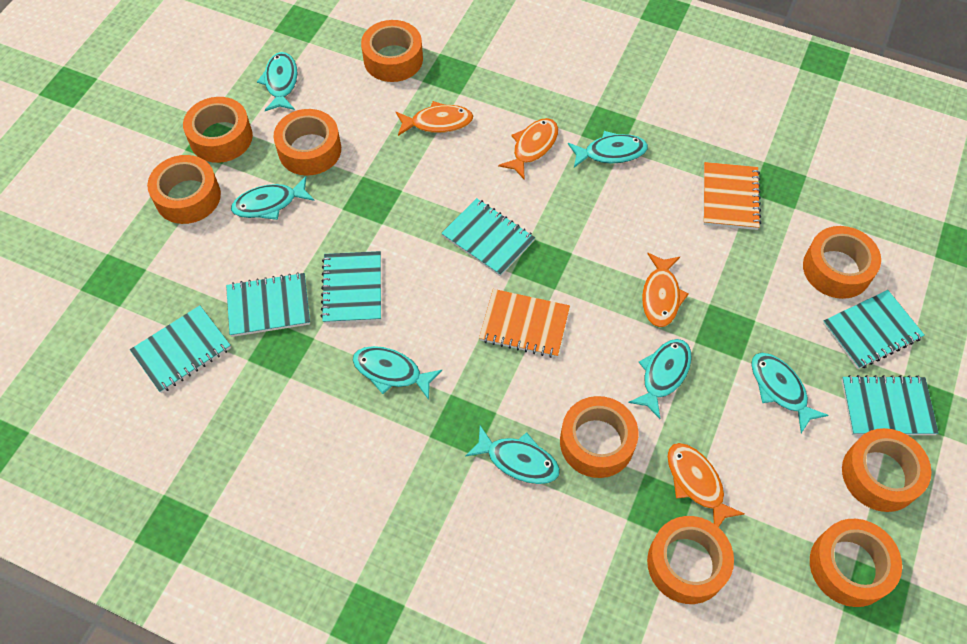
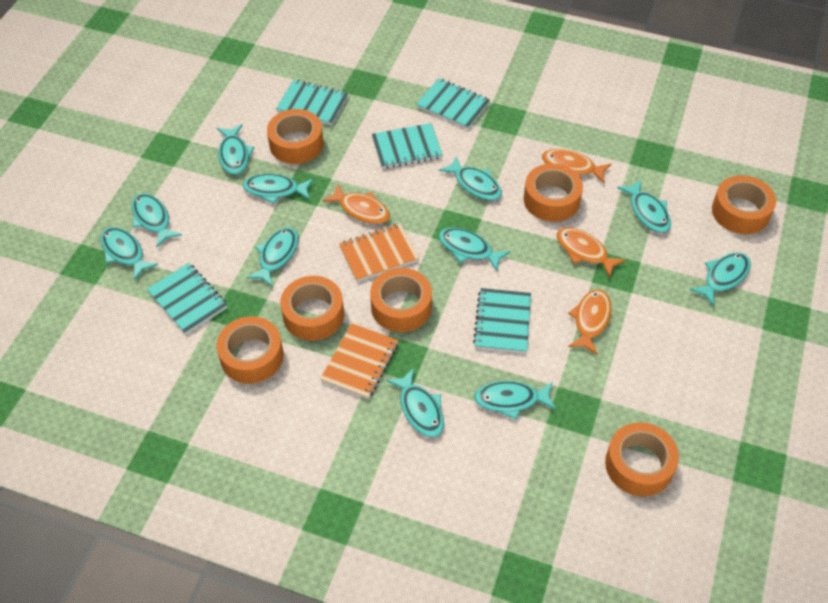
orange tape: 9 -> 7
turquoise fish: 7 -> 11
turquoise notebook: 6 -> 5

